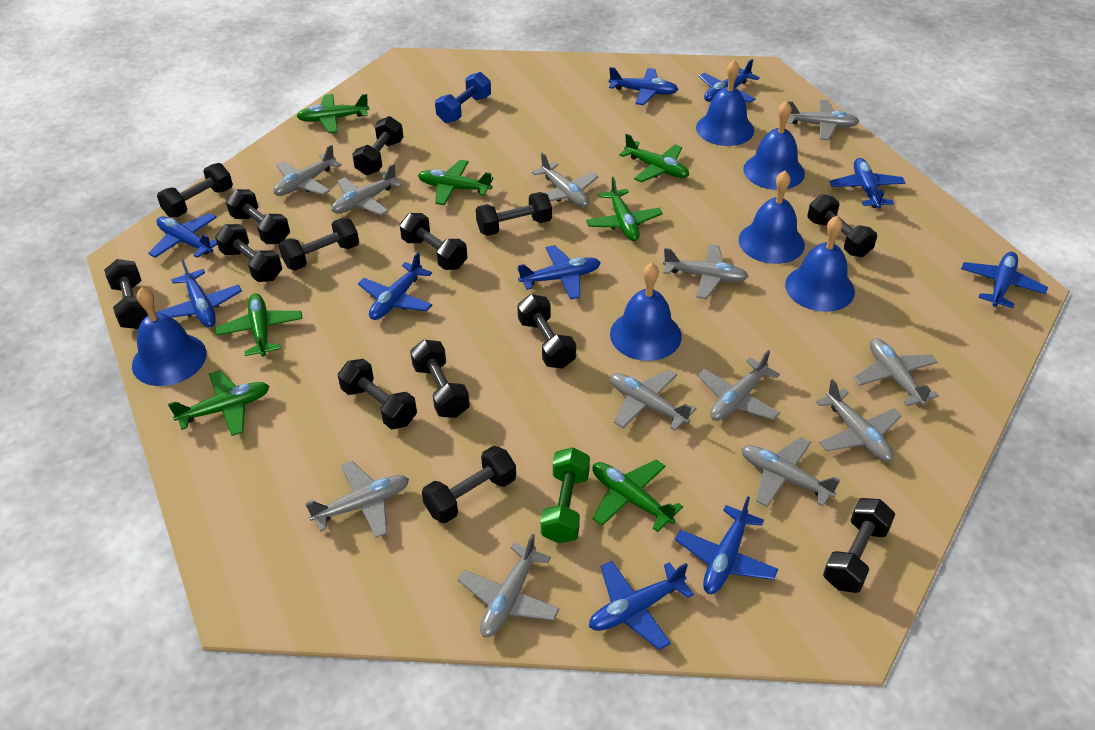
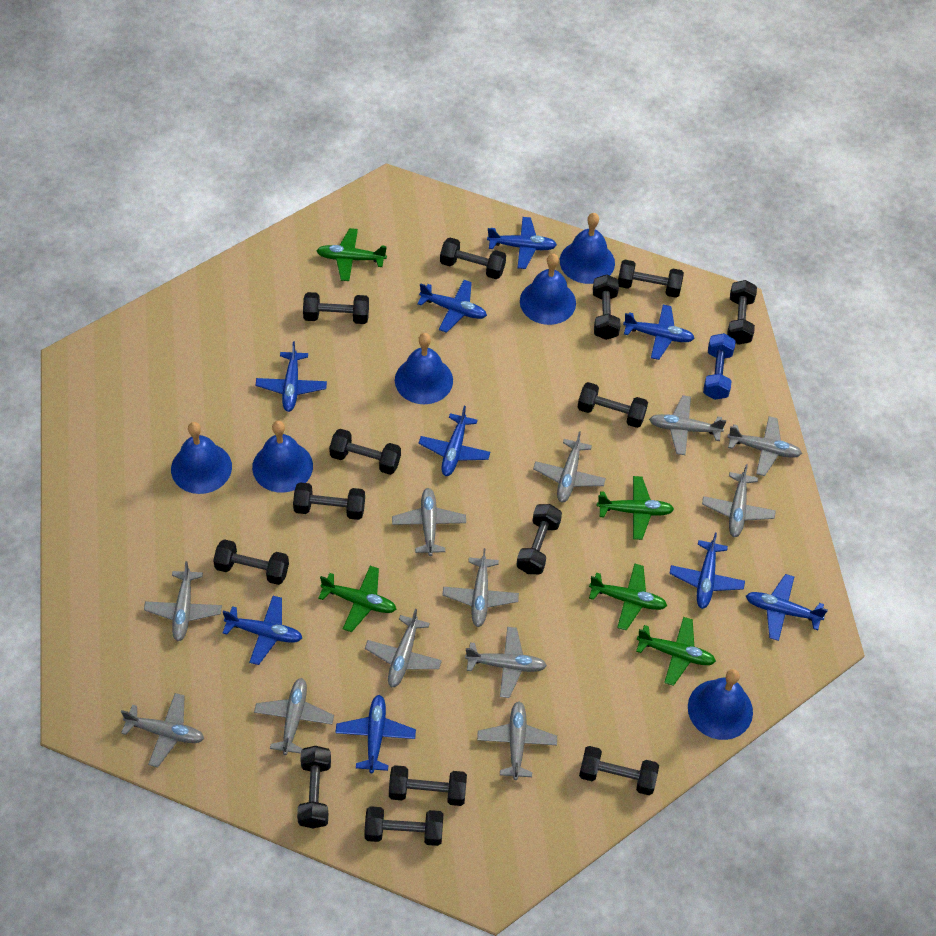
blue plane: 10 -> 9
green dumbbell: 1 -> 0
green plane: 7 -> 5

